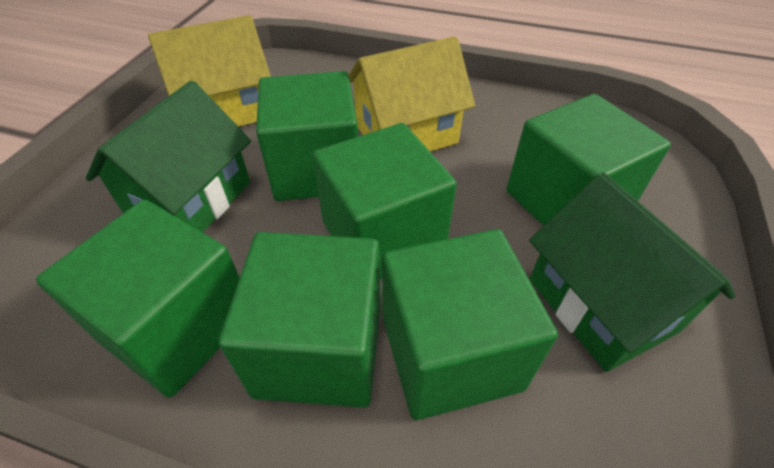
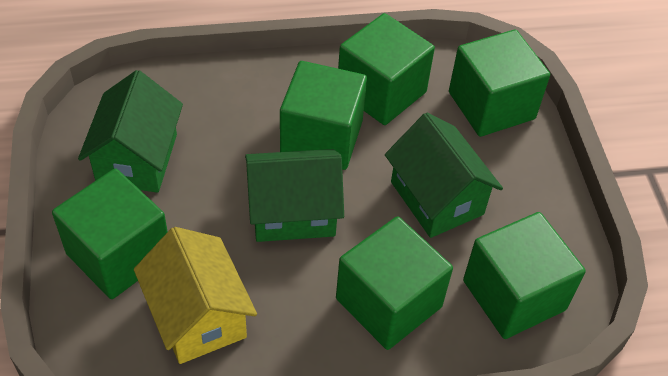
green house: 2 -> 3
yellow house: 2 -> 1

